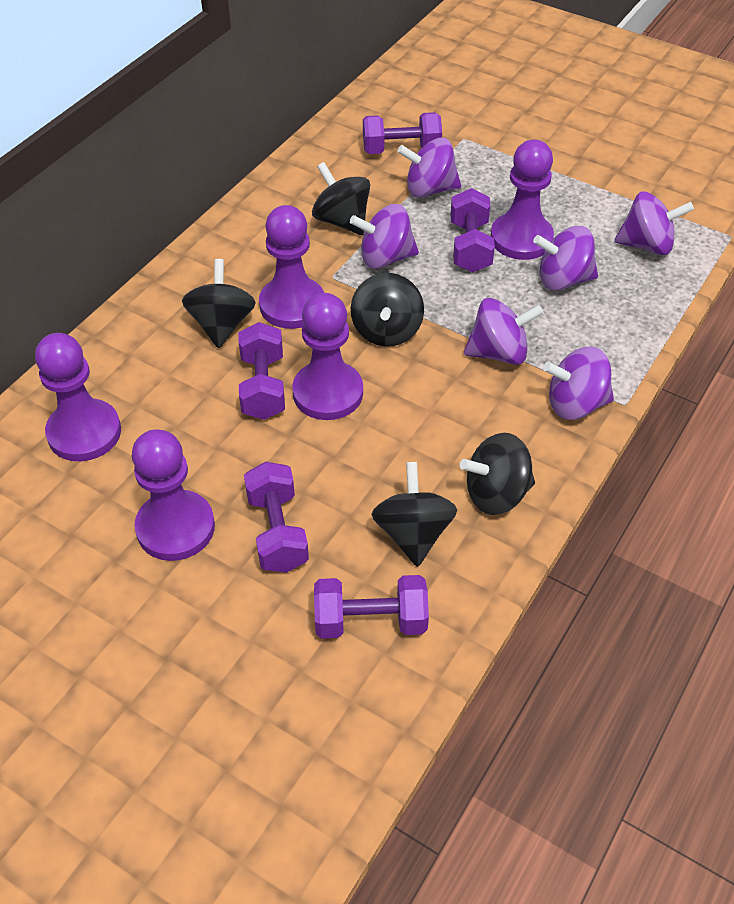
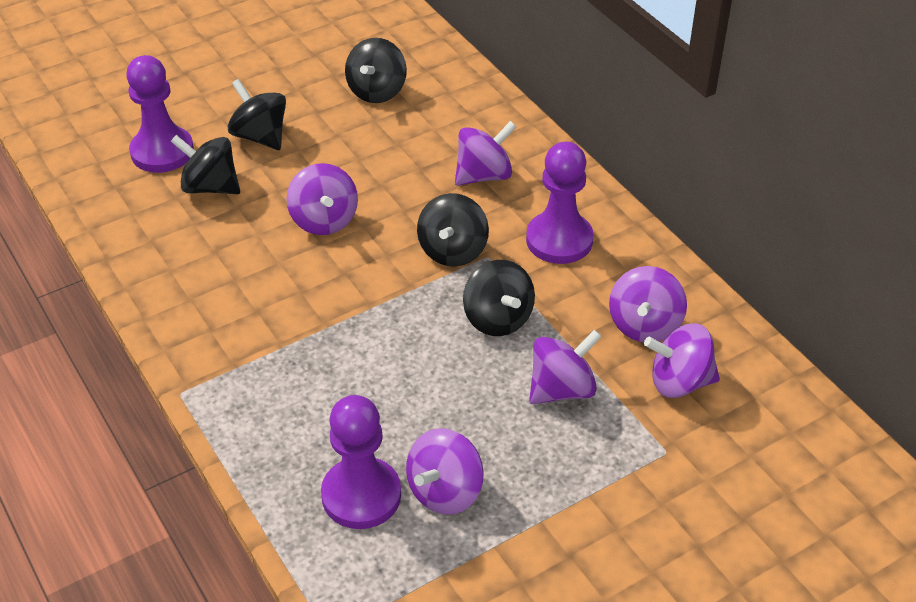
purple dumbbell: 5 -> 0
purple pawn: 5 -> 3

